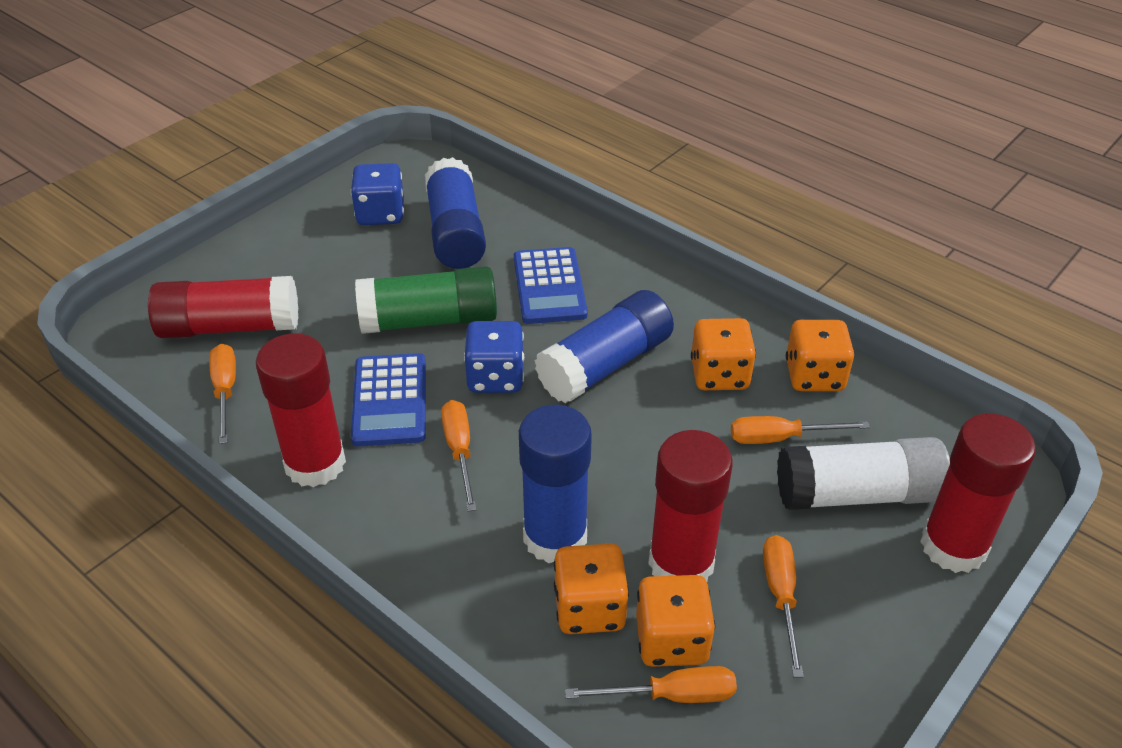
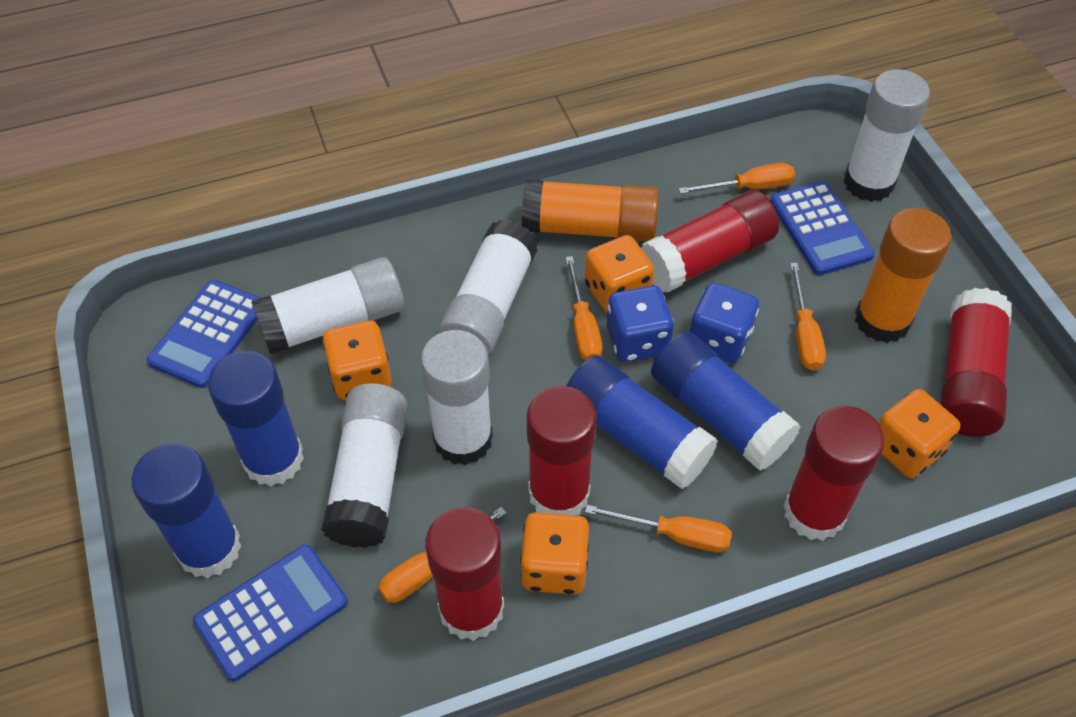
blue calculator: 2 -> 3
blue glue stick: 3 -> 4
green glue stick: 1 -> 0
orange glue stick: 0 -> 2
red glue stick: 4 -> 5
white glue stick: 1 -> 5

